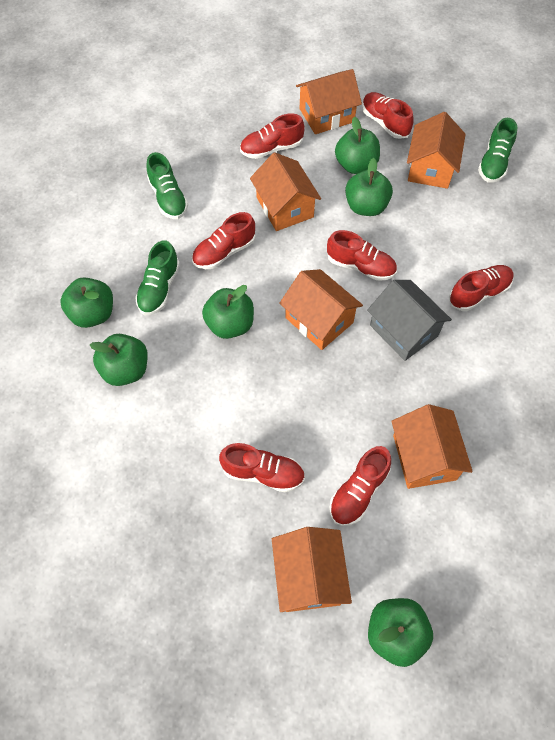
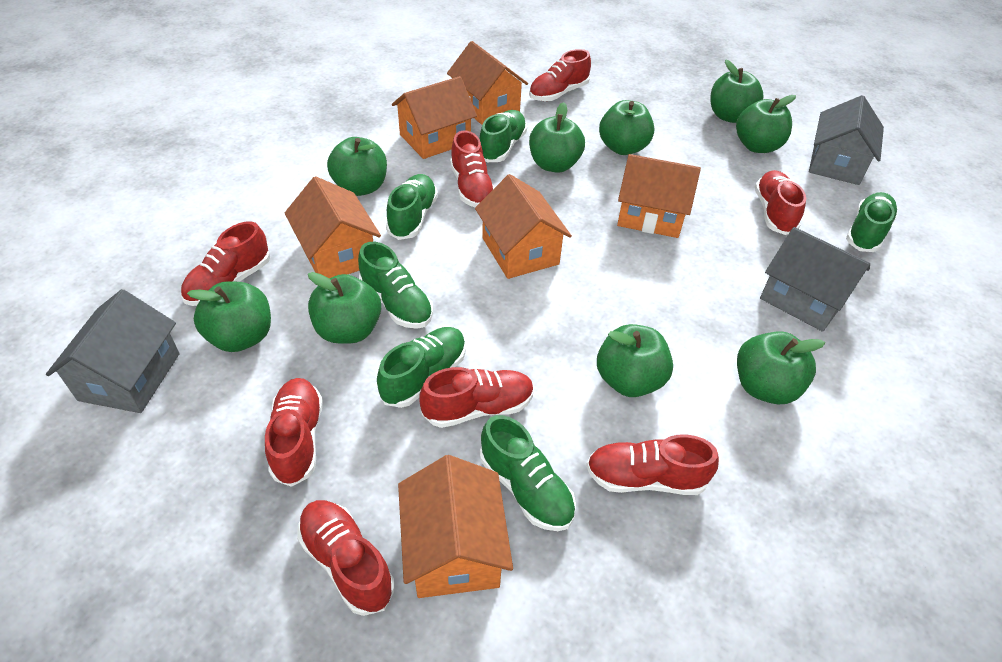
green apple: 6 -> 9
green shoe: 3 -> 6
grey house: 1 -> 3
red shoe: 7 -> 8

